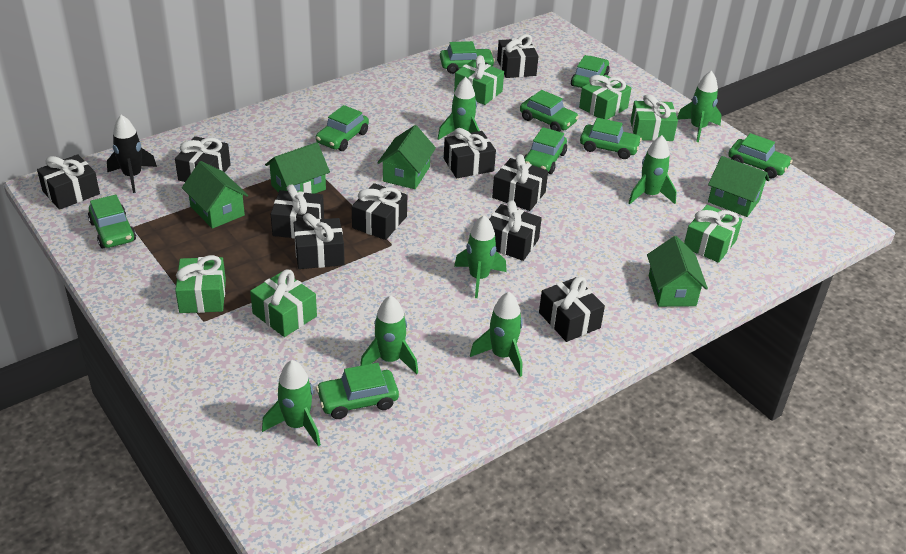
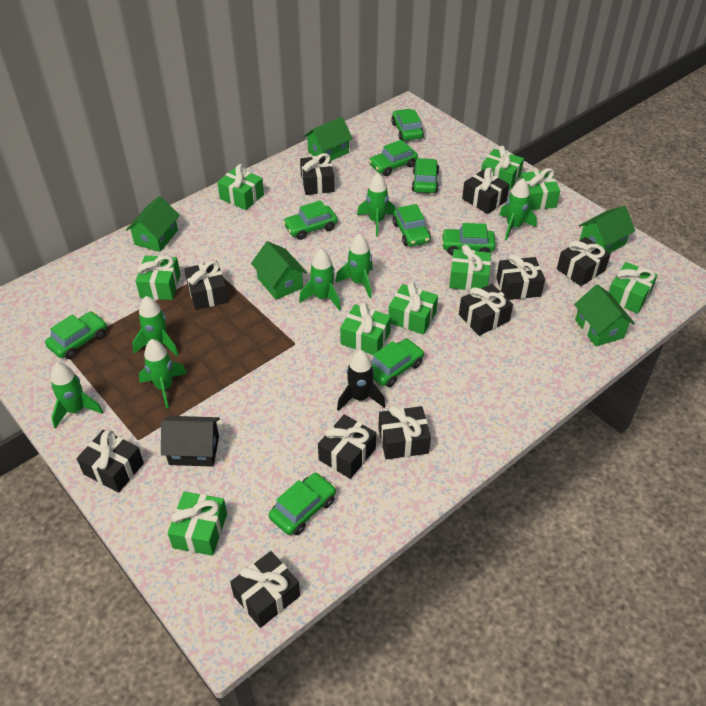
black house: 0 -> 1
green gift: 6 -> 9

